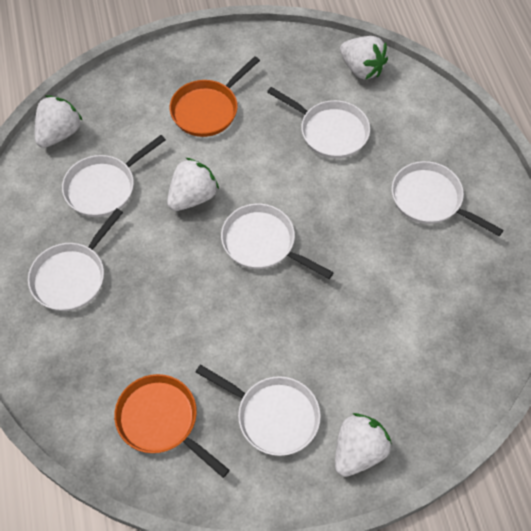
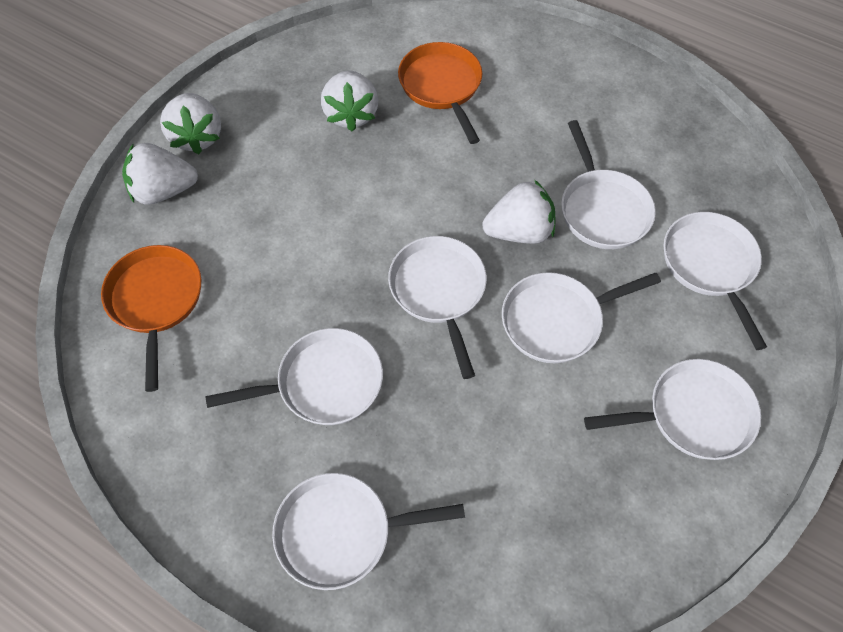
white pan: 6 -> 7

